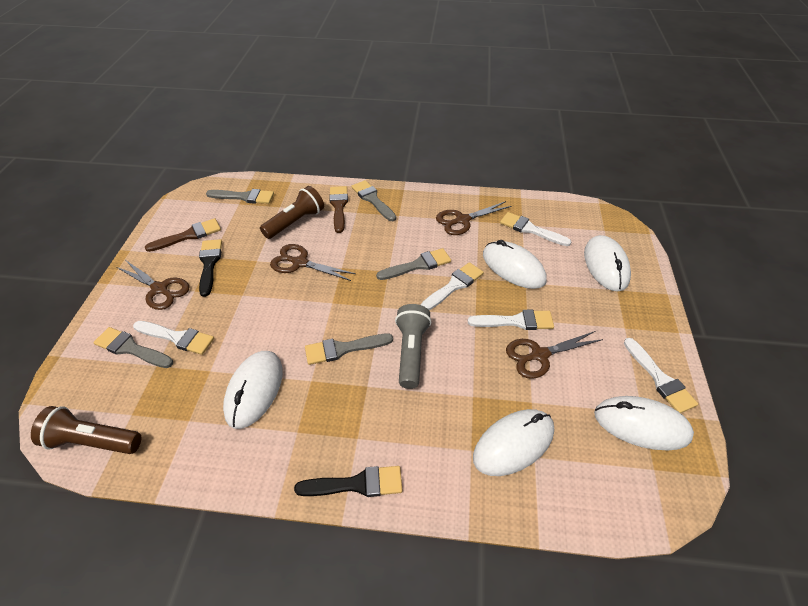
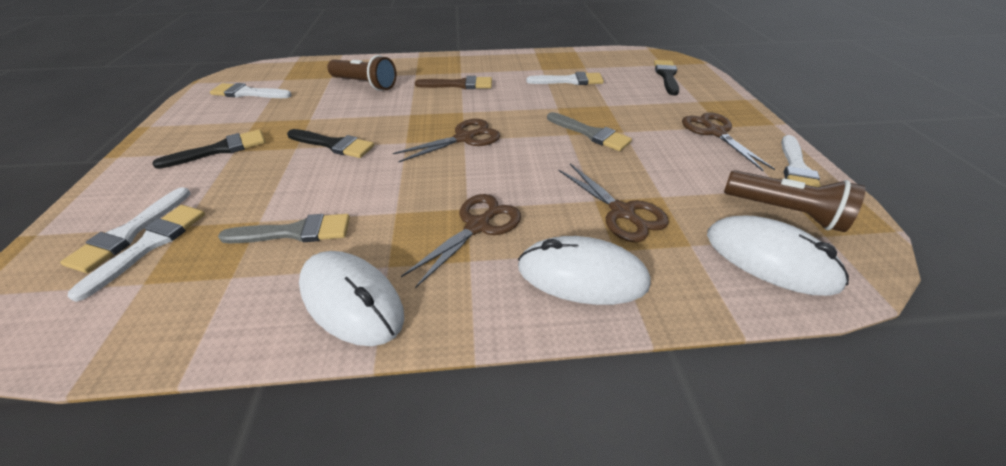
black brush: 2 -> 3
brown brush: 2 -> 1
grey brush: 5 -> 2
grey flashlight: 1 -> 0
white mouse: 5 -> 3

